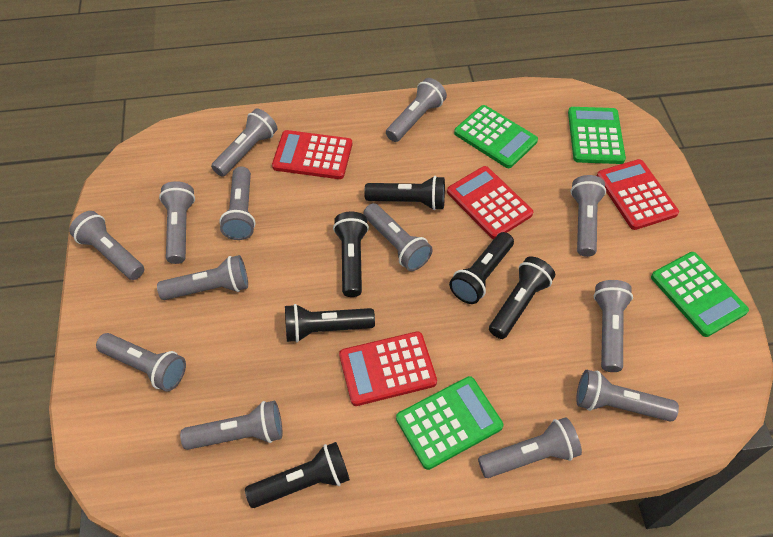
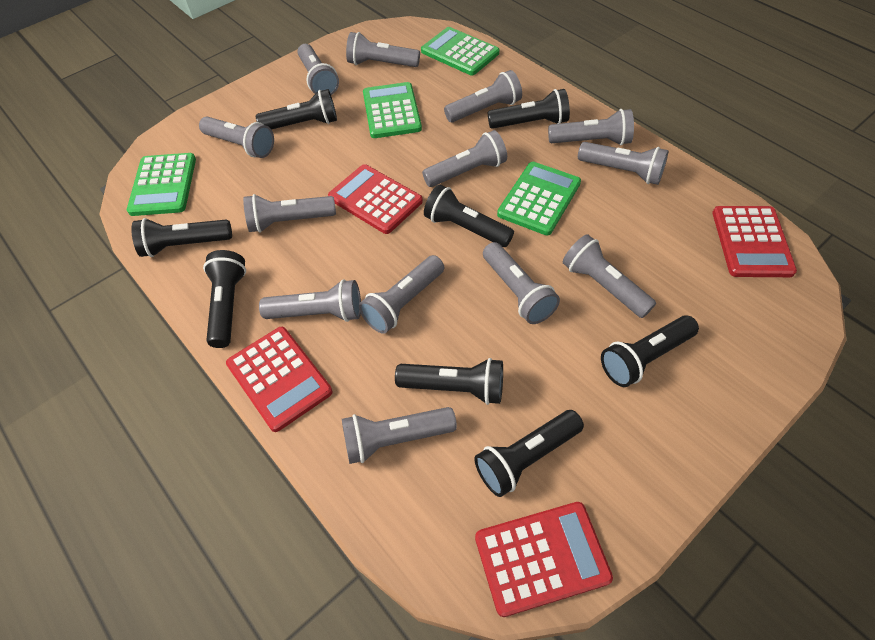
black flashlight: 6 -> 8

